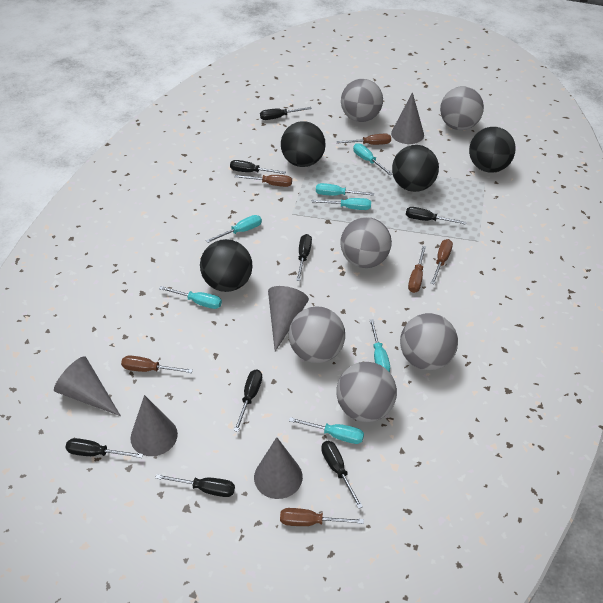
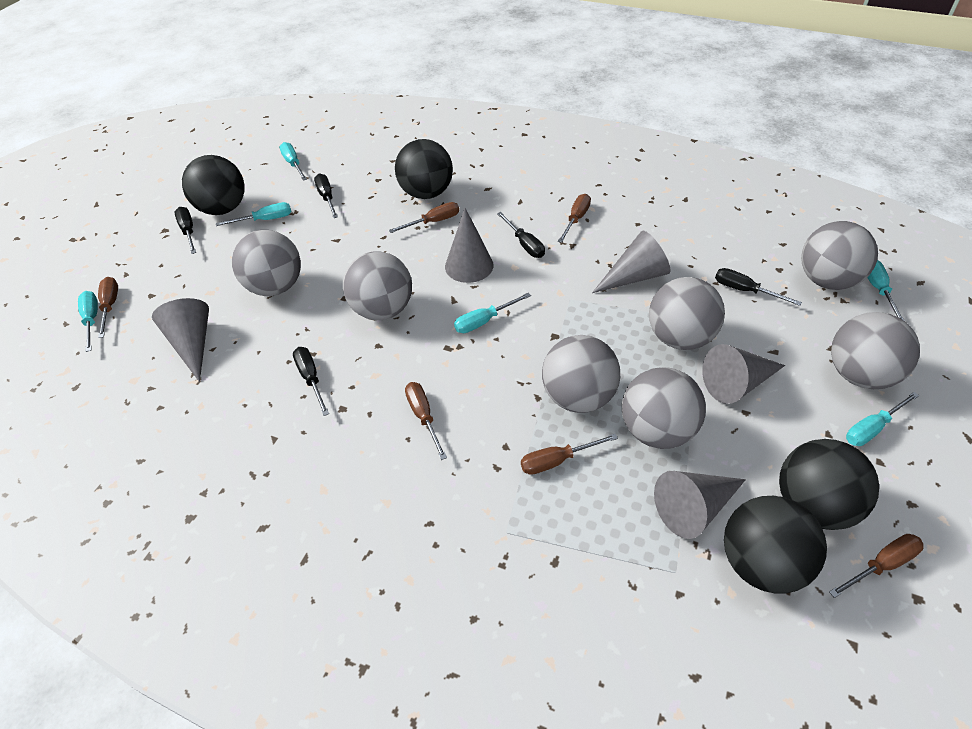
black screwdriver: 8 -> 5
grey ball: 6 -> 7
turquoise screwdriver: 7 -> 6

